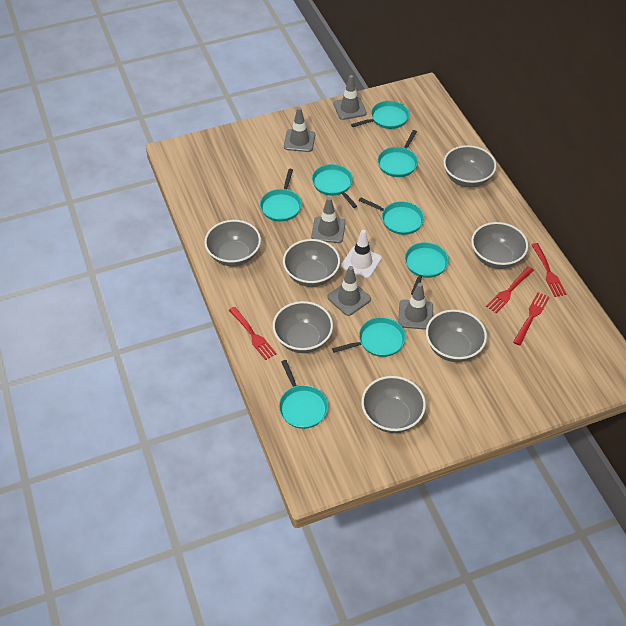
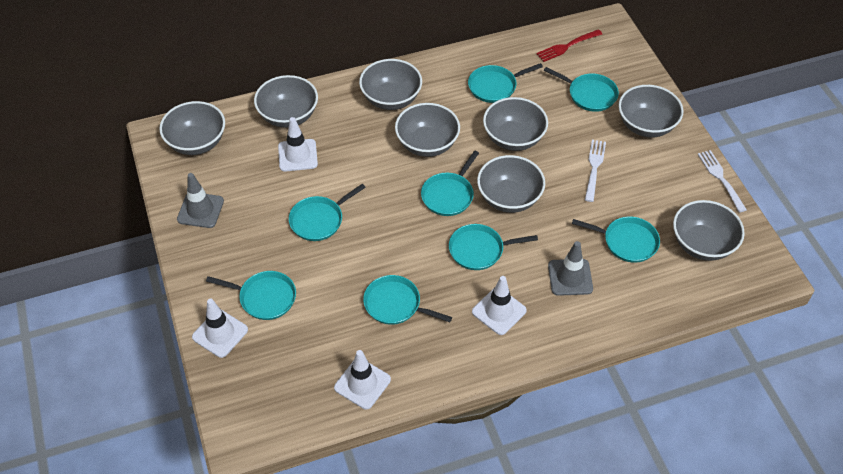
grey bowl: 7 -> 8
grey traffic cone: 5 -> 2
red fork: 4 -> 1
white fork: 0 -> 2
white traffic cone: 1 -> 4

